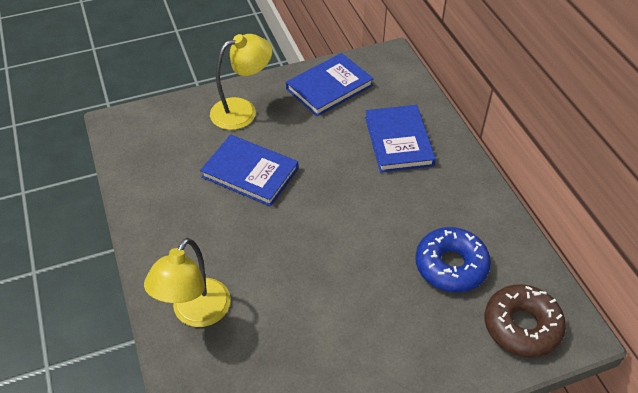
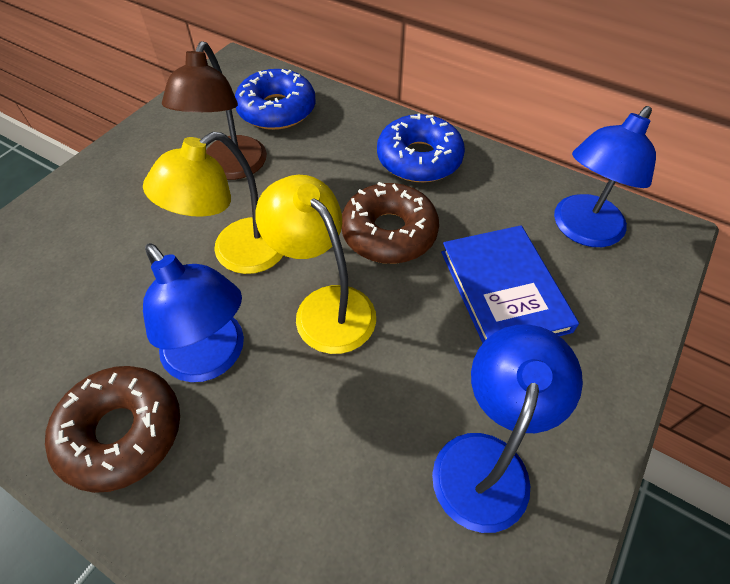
blue book: 3 -> 1
blue donut: 1 -> 2
blue lamp: 0 -> 3
brown donut: 1 -> 2
brown lamp: 0 -> 1

